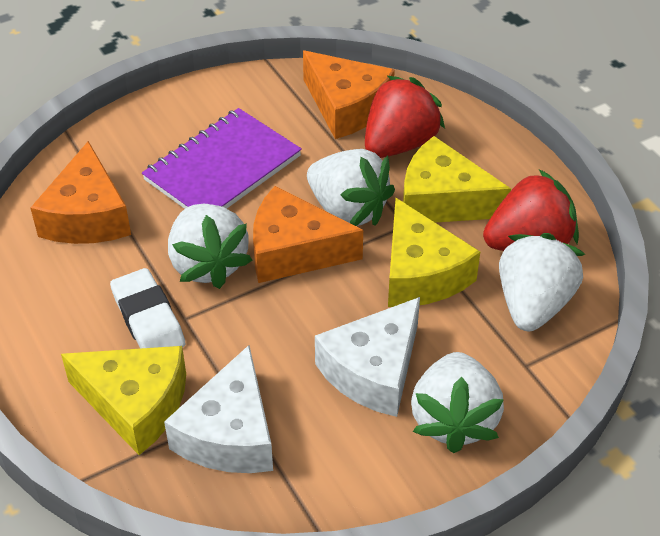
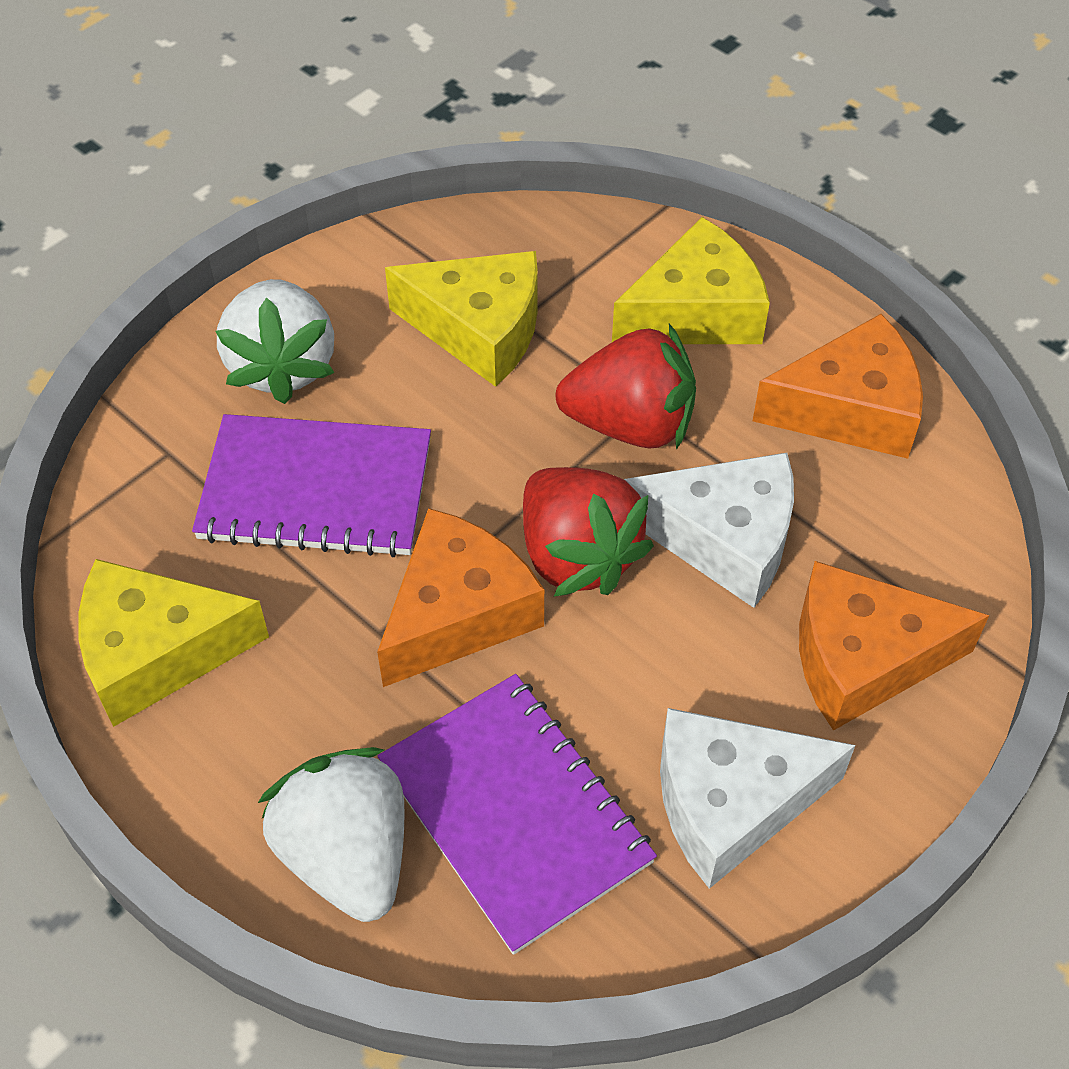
purple notebook: 1 -> 2
white eraser: 1 -> 0
white strawberry: 4 -> 2

